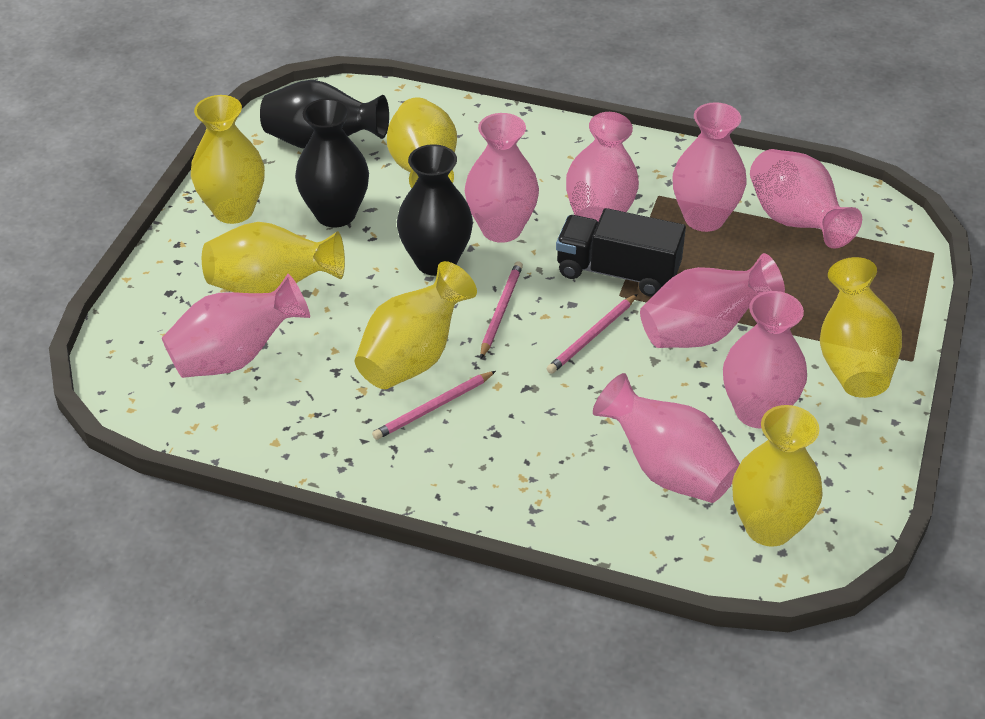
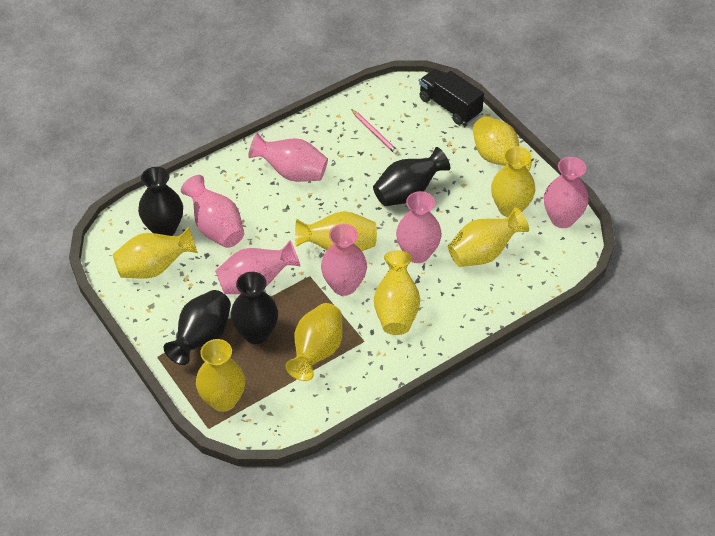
black vase: 3 -> 4
pink pencil: 3 -> 1
pink vase: 8 -> 6
yellow vase: 6 -> 8

